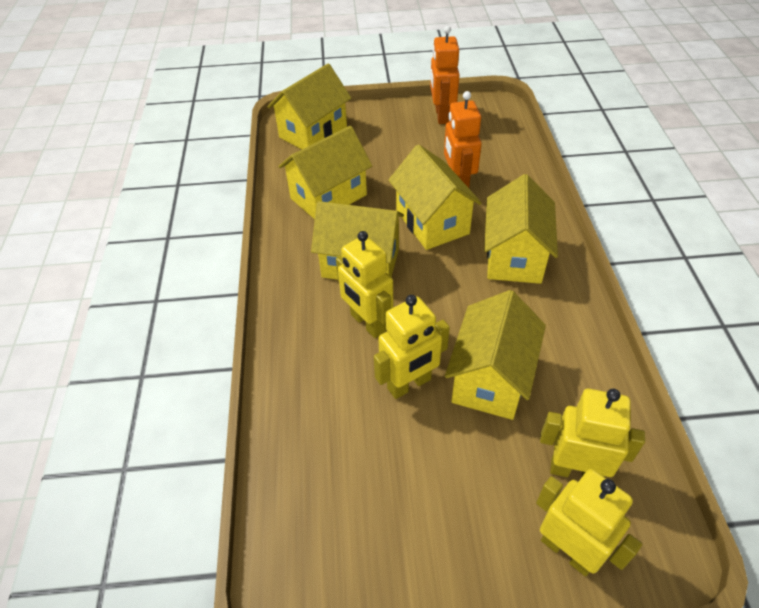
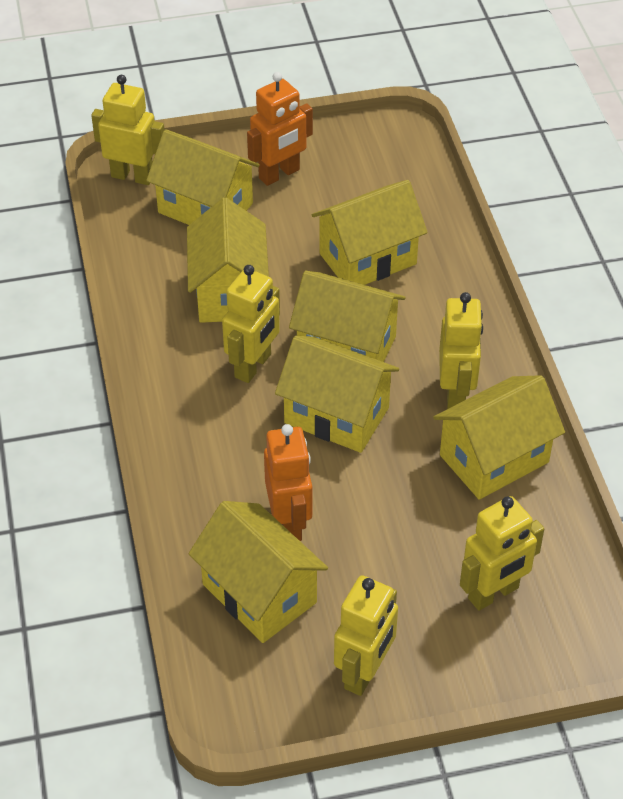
yellow house: 6 -> 7
yellow robot: 4 -> 5

